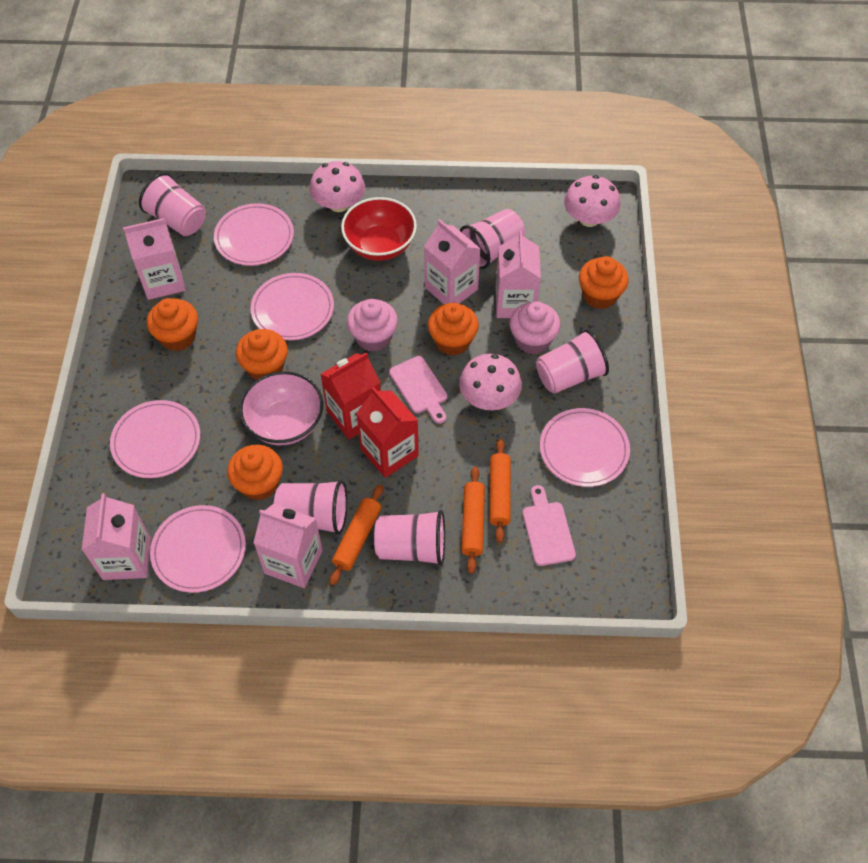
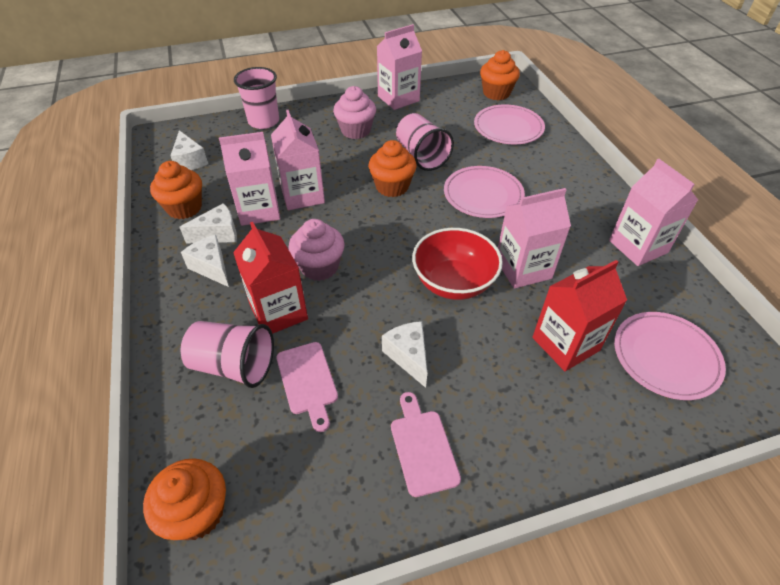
orange cupcake: 5 -> 4
orange rolling pin: 3 -> 0
pink bowl: 1 -> 0
pink cup: 5 -> 3
pink mushroom: 3 -> 0
pink plate: 5 -> 3
white cheese: 0 -> 4

